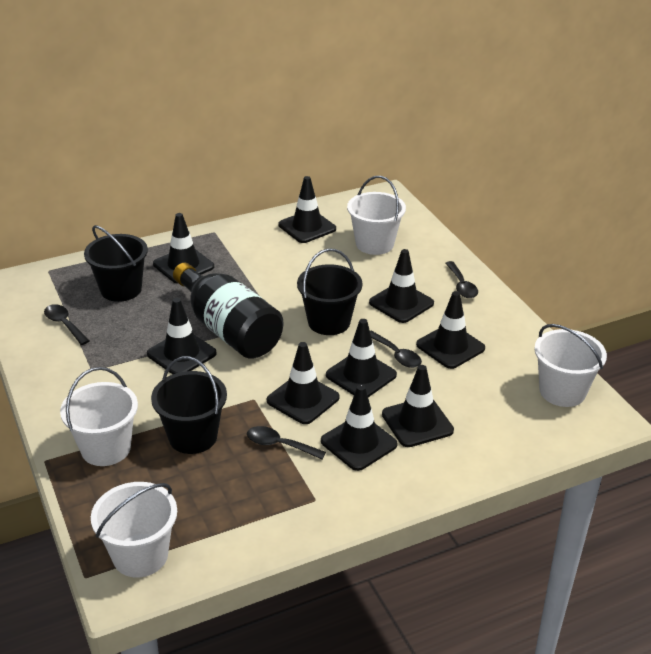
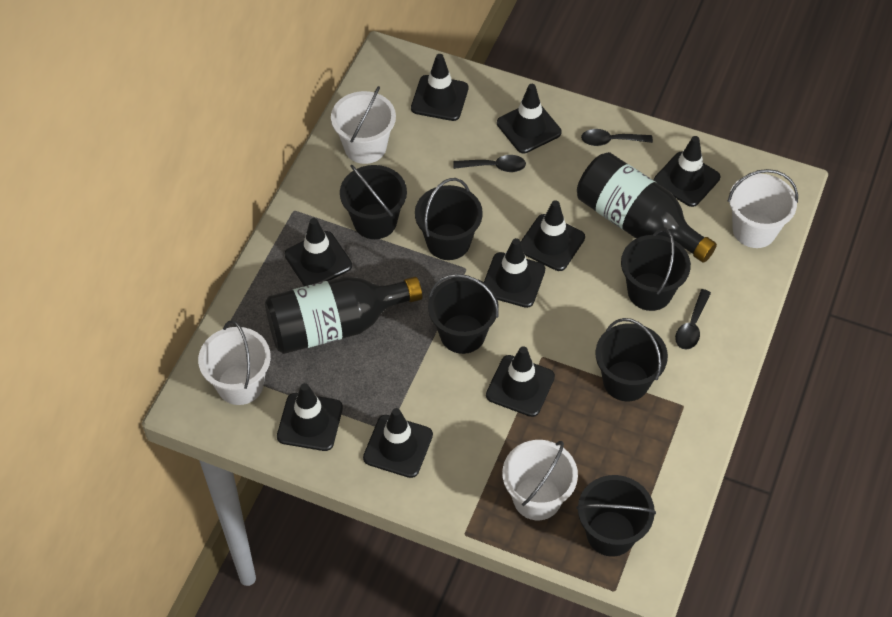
black bottle: 1 -> 2
black bucket: 3 -> 6
black spoon: 4 -> 3

